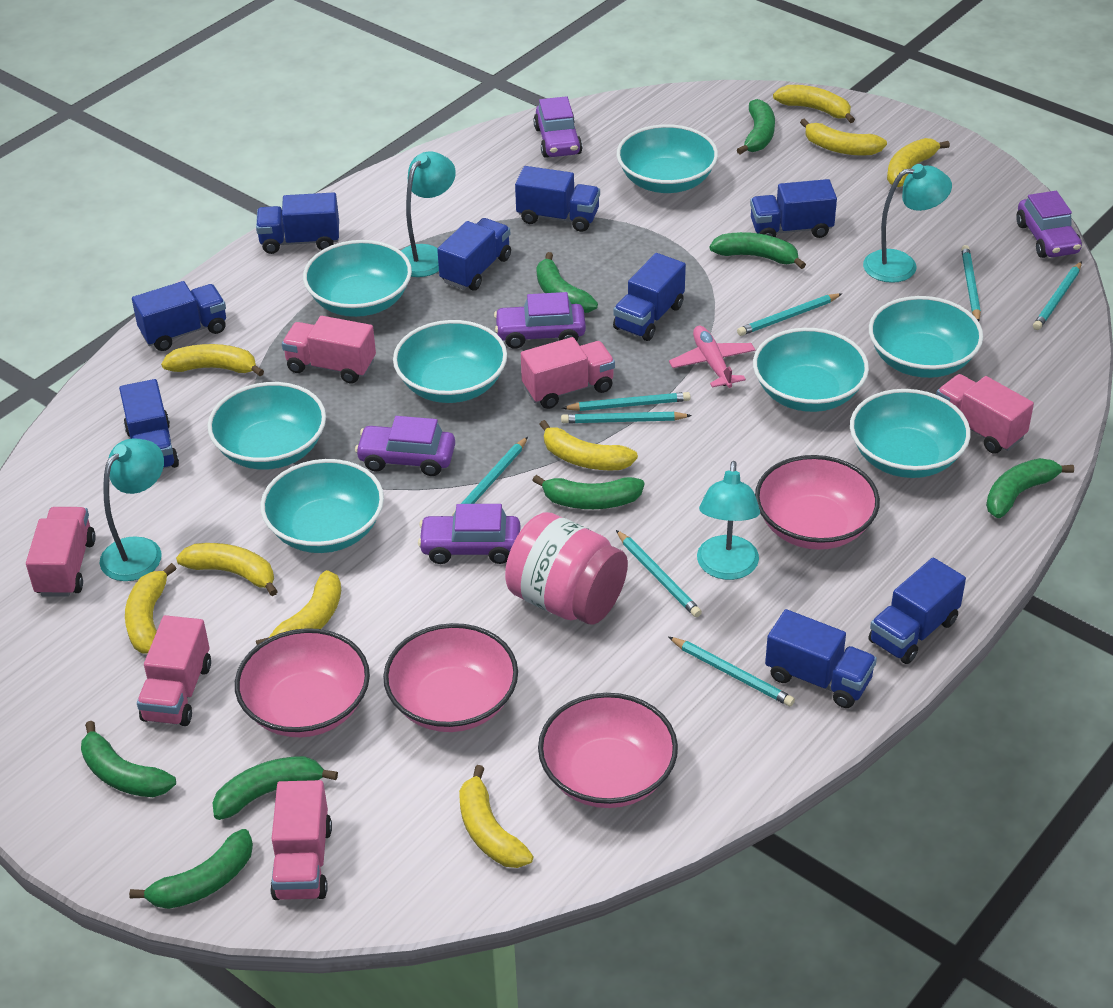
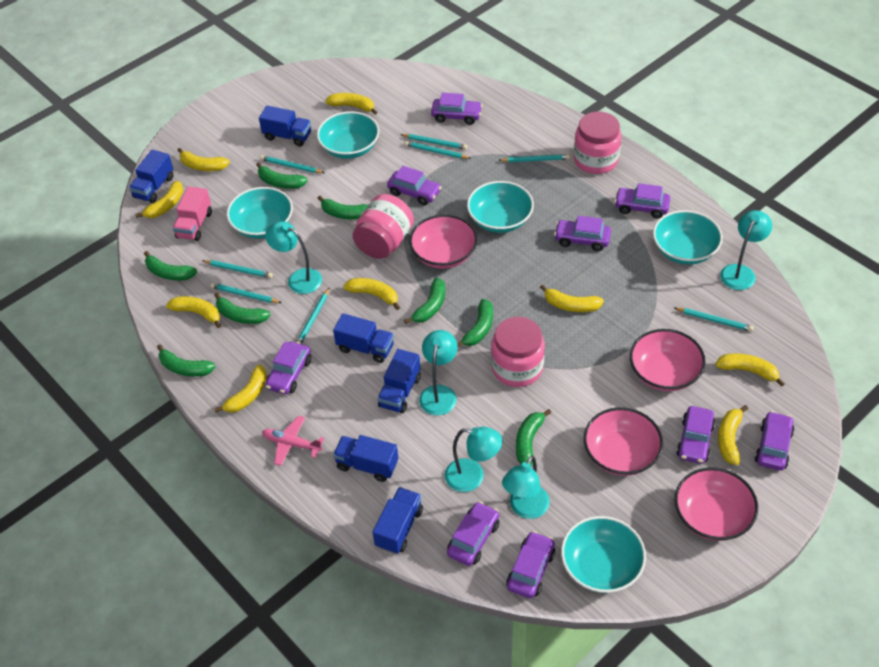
blue truck: 9 -> 6
pink jar: 1 -> 3
pink truck: 6 -> 1
purple car: 5 -> 9
turquoise bowl: 8 -> 5
turquoise lamp: 4 -> 5

